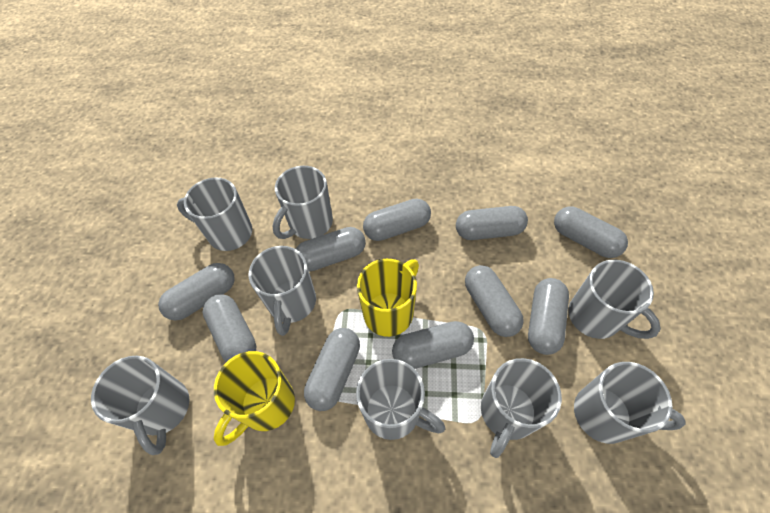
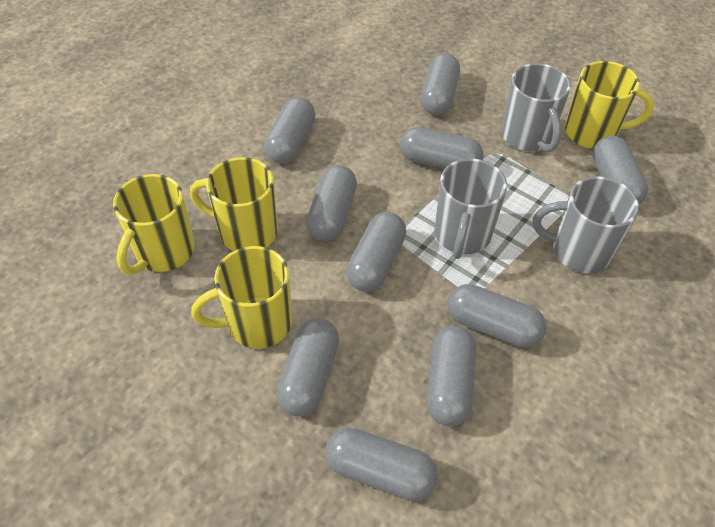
grey mug: 8 -> 3
yellow mug: 2 -> 4

